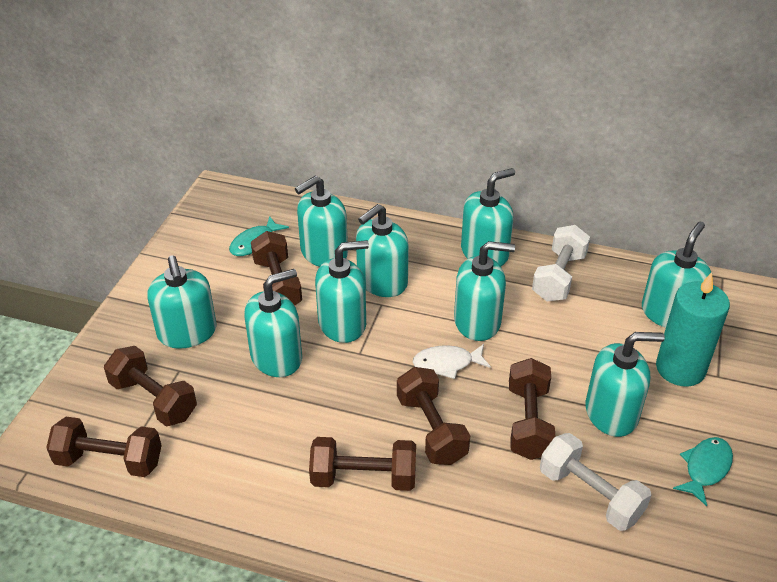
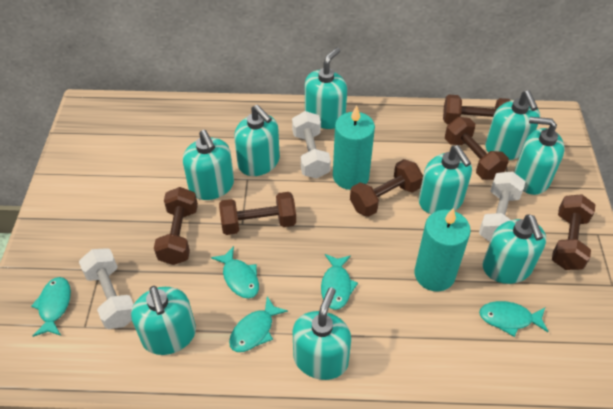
turquoise candle: 1 -> 2
turquoise fish: 2 -> 5
white dumbbell: 2 -> 3
white fish: 1 -> 0

